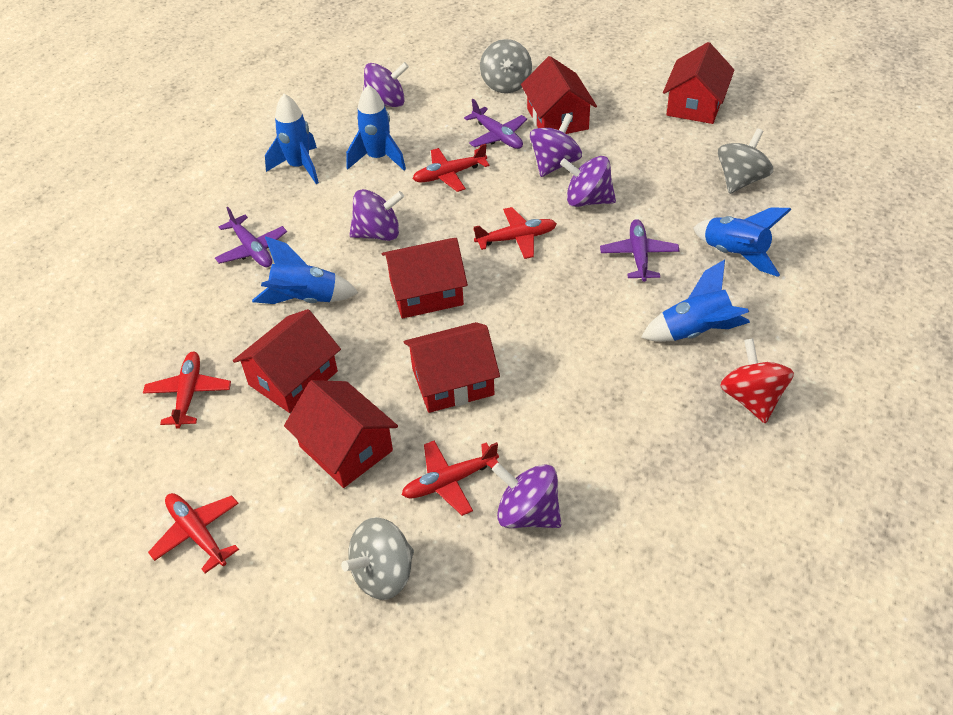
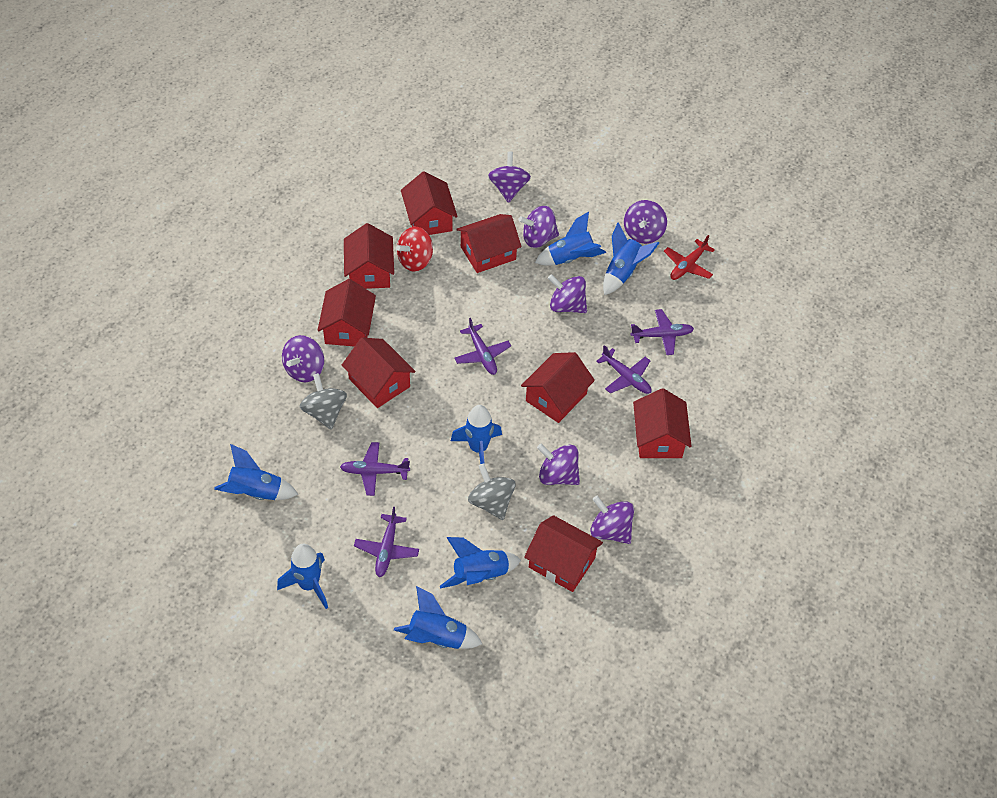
blue rocket: 5 -> 7
grey spinning top: 3 -> 2
purple plane: 3 -> 5
purple spinning top: 5 -> 7
red house: 6 -> 8
red plane: 5 -> 1

